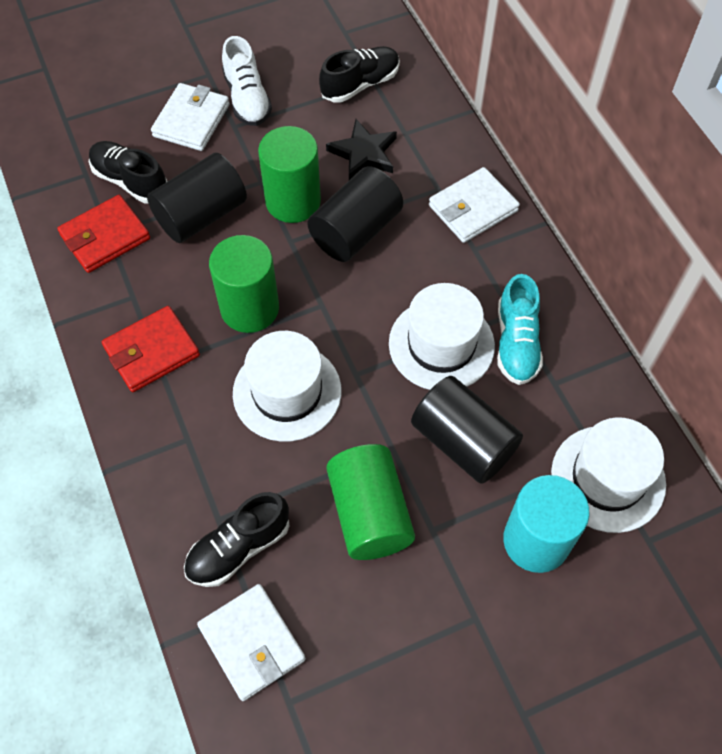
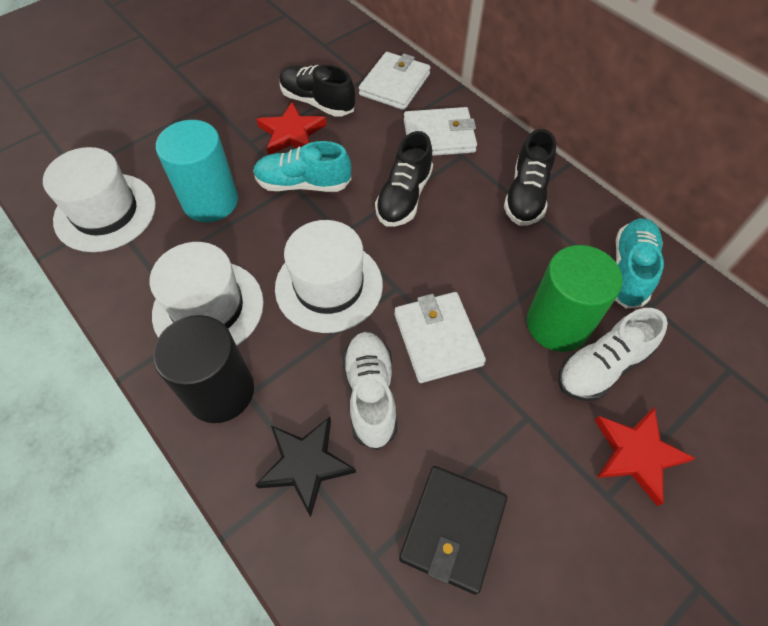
black cylinder: 3 -> 1
black wallet: 0 -> 1
green cylinder: 3 -> 1
red star: 0 -> 2
red wallet: 2 -> 0
turquoise shoe: 1 -> 2
white shoe: 1 -> 2

